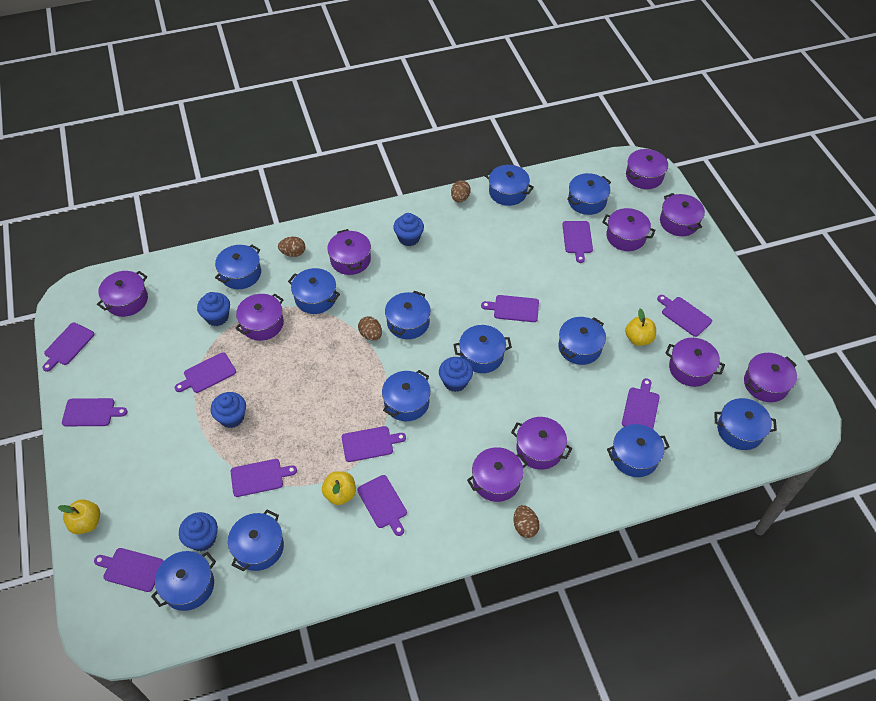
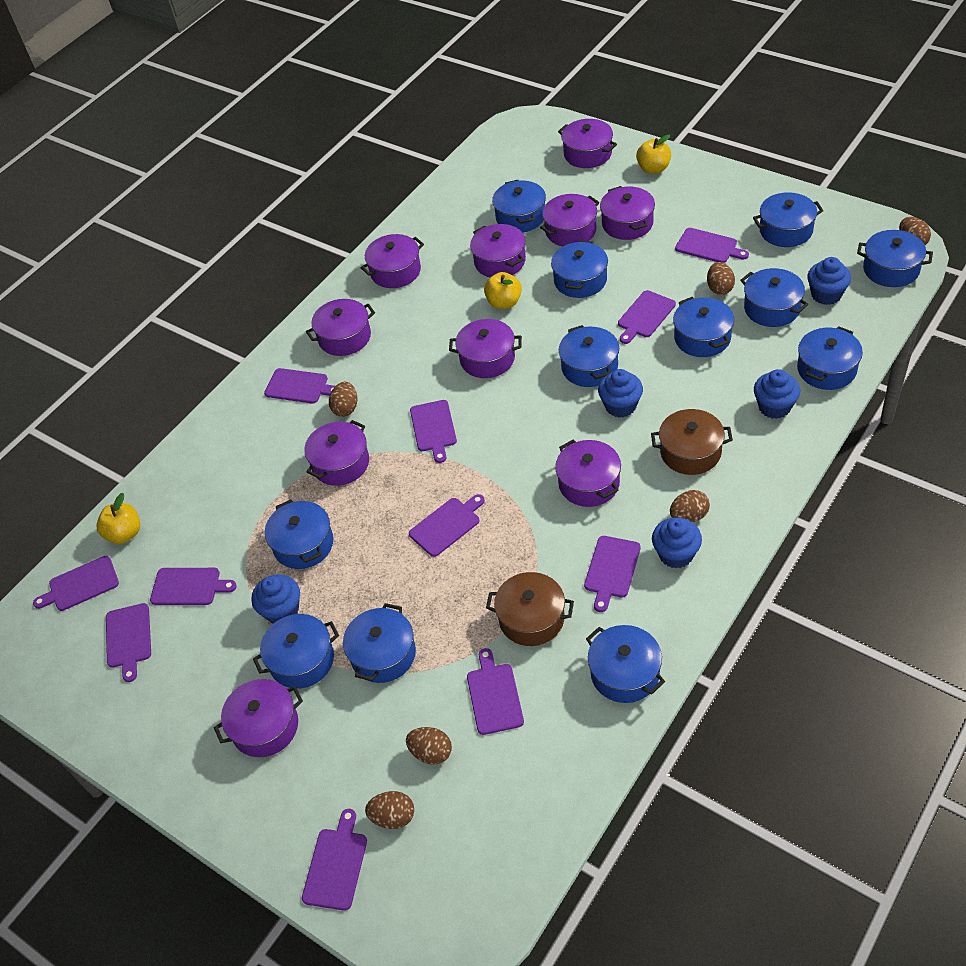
brown egg: 4 -> 6
brown pot: 0 -> 2

